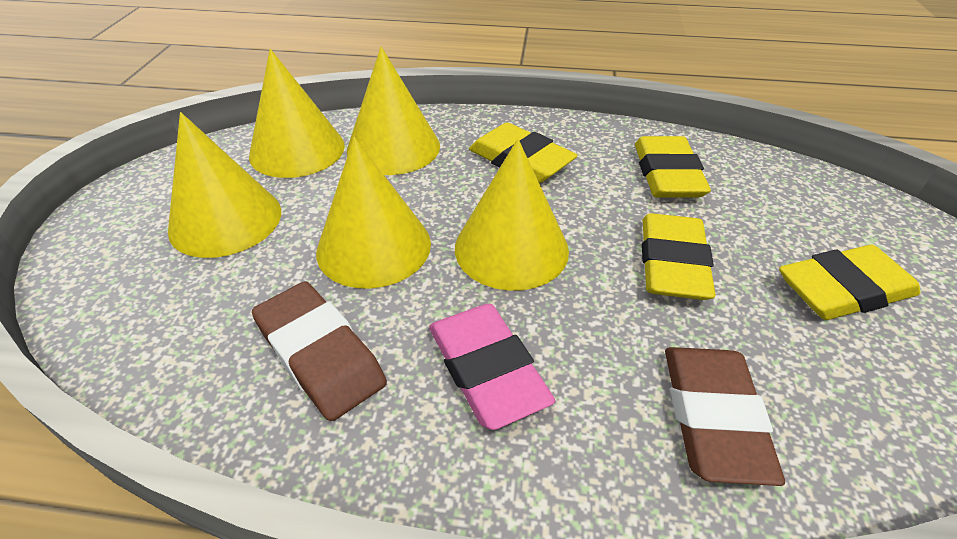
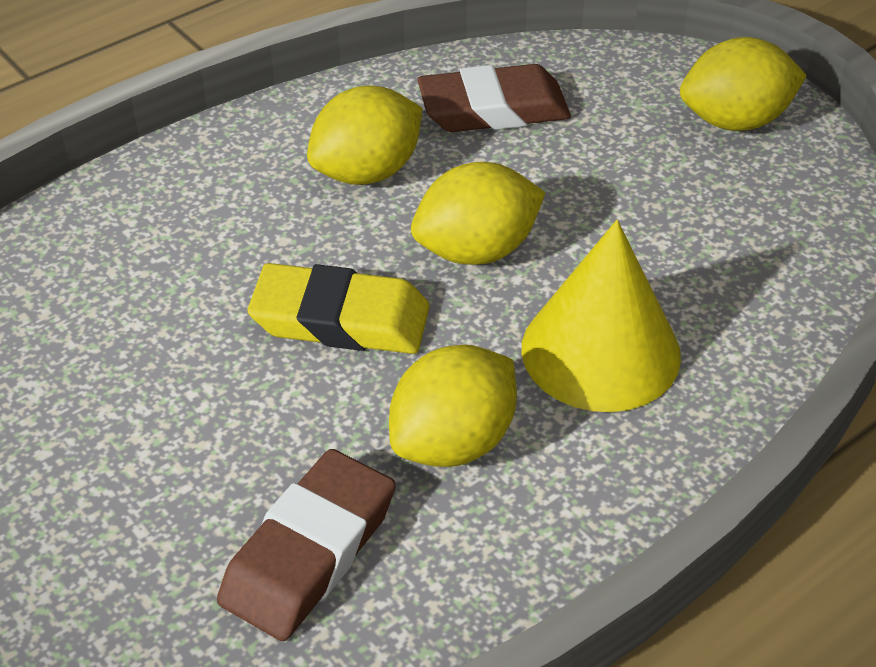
pink eraser: 1 -> 0
yellow cone: 5 -> 1
yellow eraser: 4 -> 1
yellow lemon: 0 -> 4

